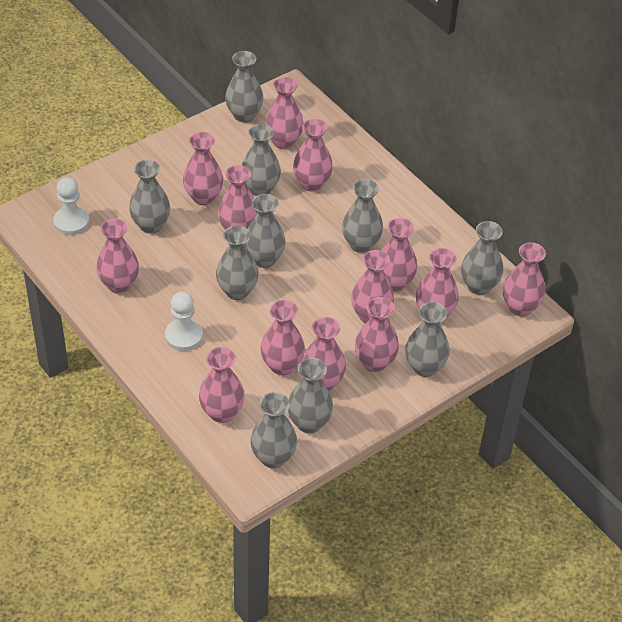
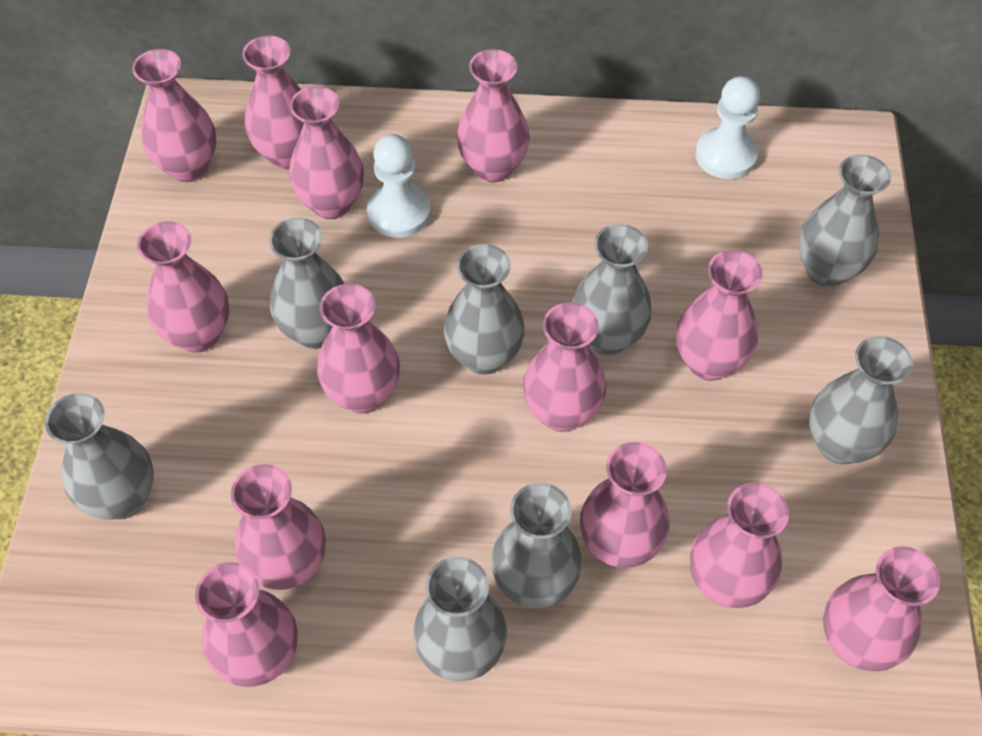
grey vase: 10 -> 8

